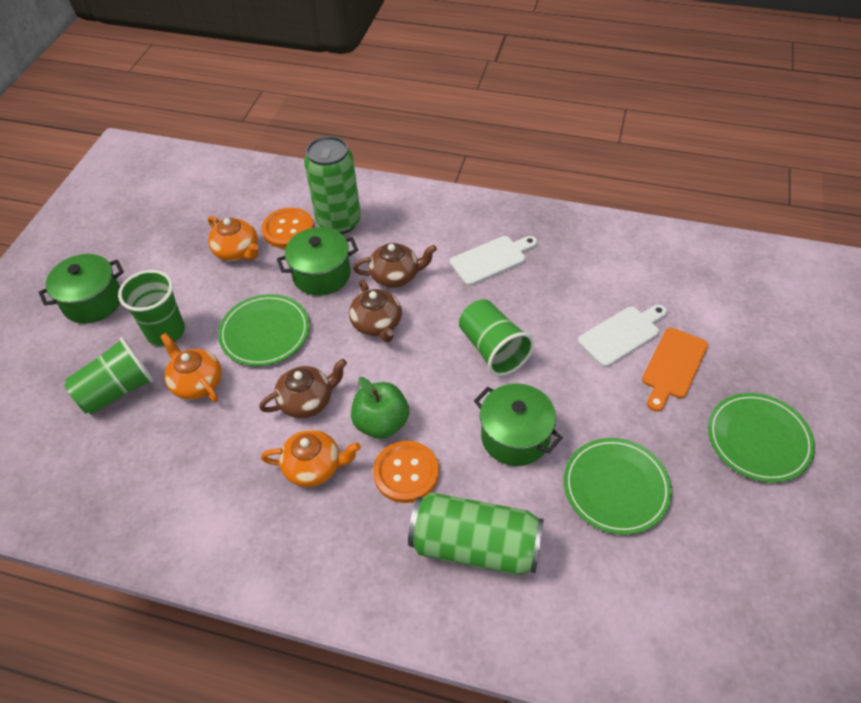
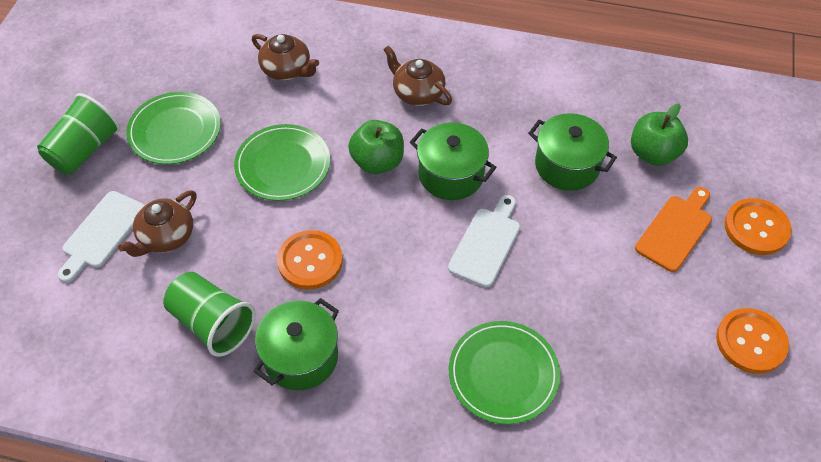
green apple: 1 -> 2
green can: 2 -> 0
green cup: 3 -> 2
orange button: 2 -> 3
orange teapot: 3 -> 0

